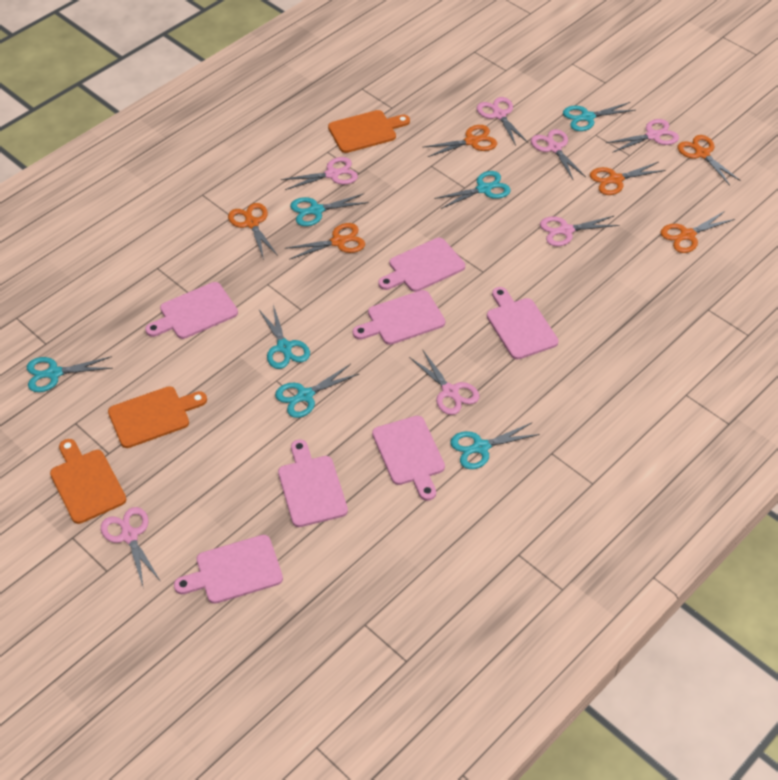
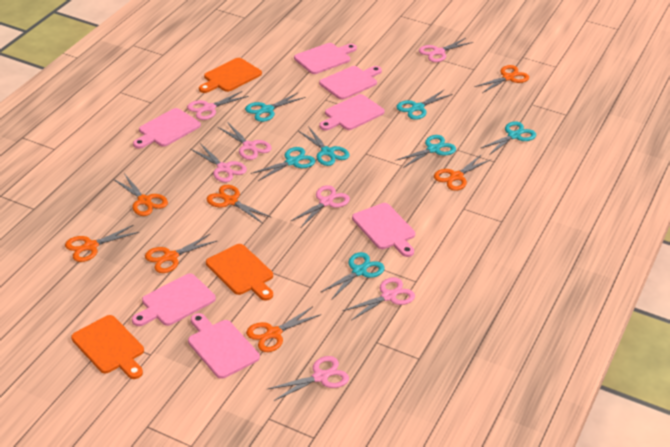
orange scissors: 6 -> 7

